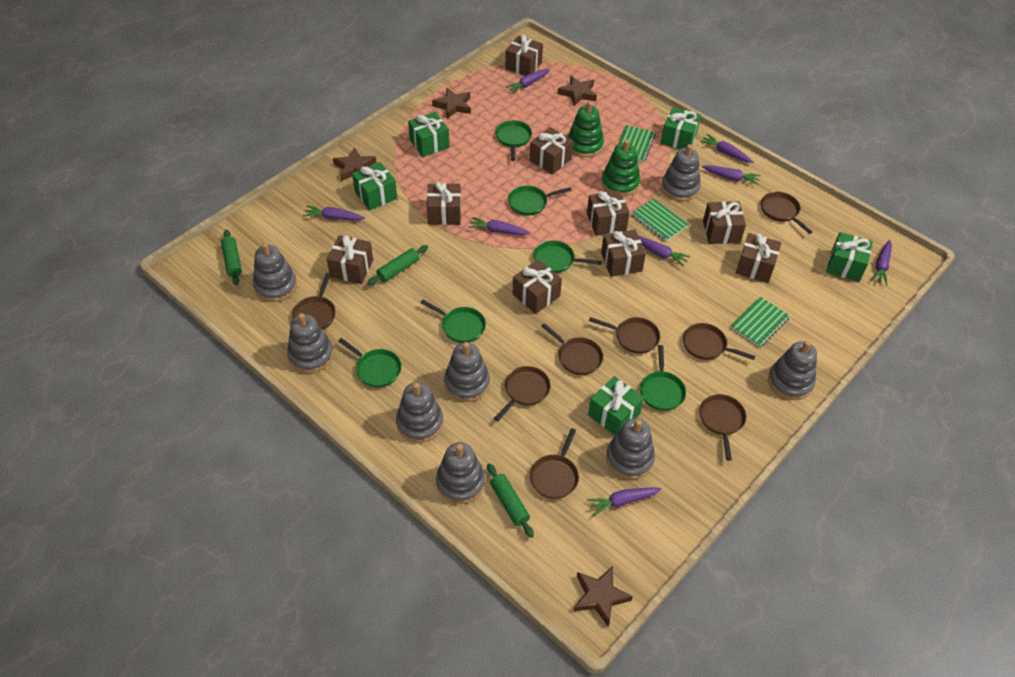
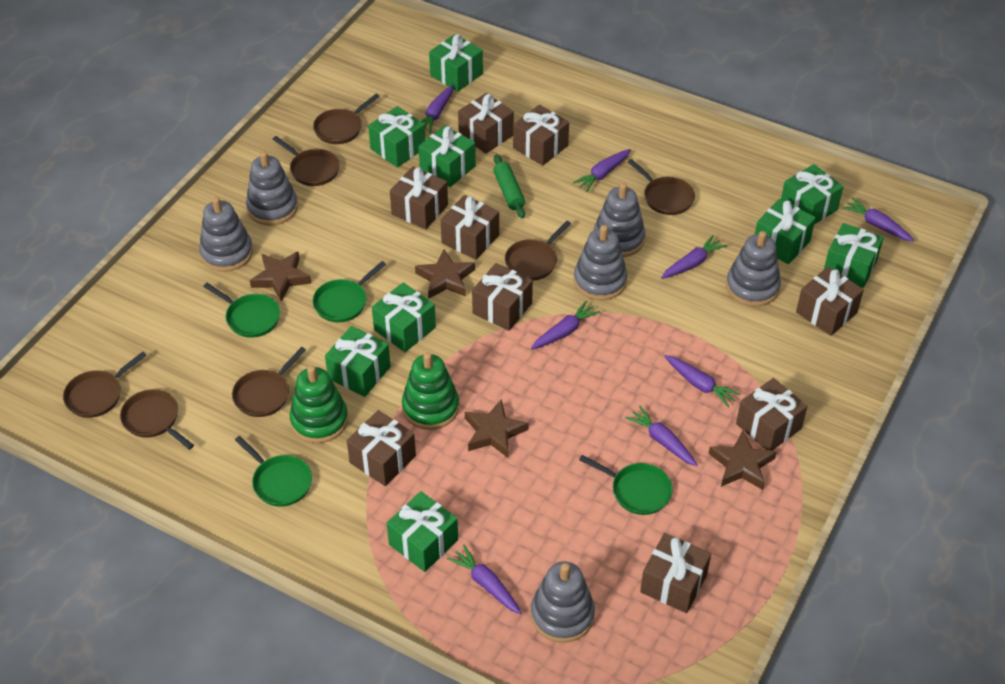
brown pan: 8 -> 7
green gift: 5 -> 9
green notebook: 3 -> 0
green pan: 6 -> 4
green rolling pin: 3 -> 1
grey stacking toy: 8 -> 6

